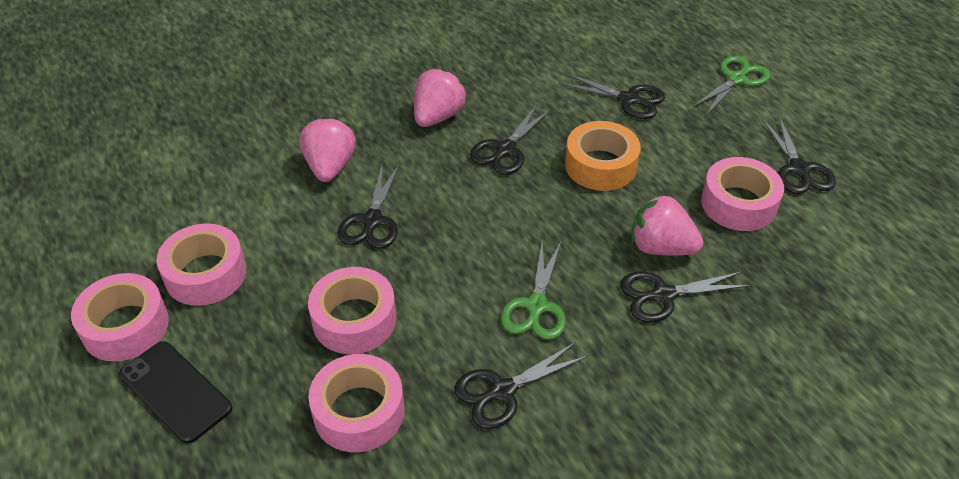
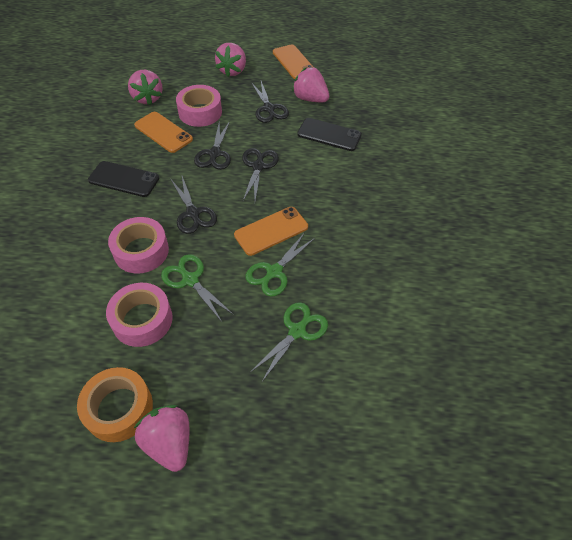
black phone: 1 -> 2
black scissors: 6 -> 4
green scissors: 2 -> 3
orange phone: 0 -> 3
pink strawberry: 3 -> 4
pink tape: 5 -> 3

